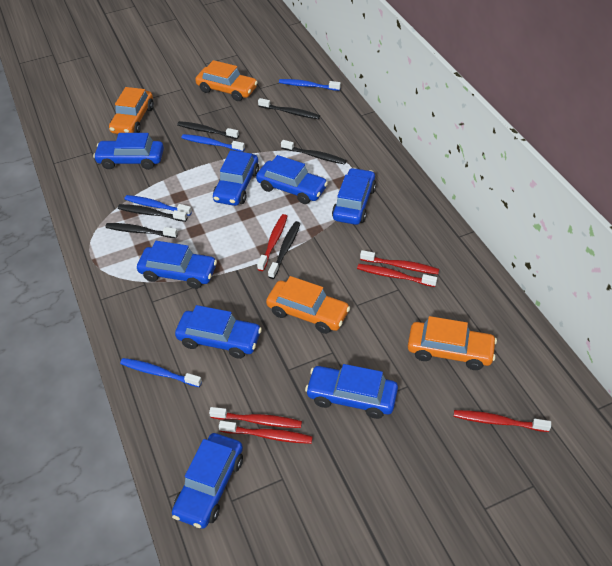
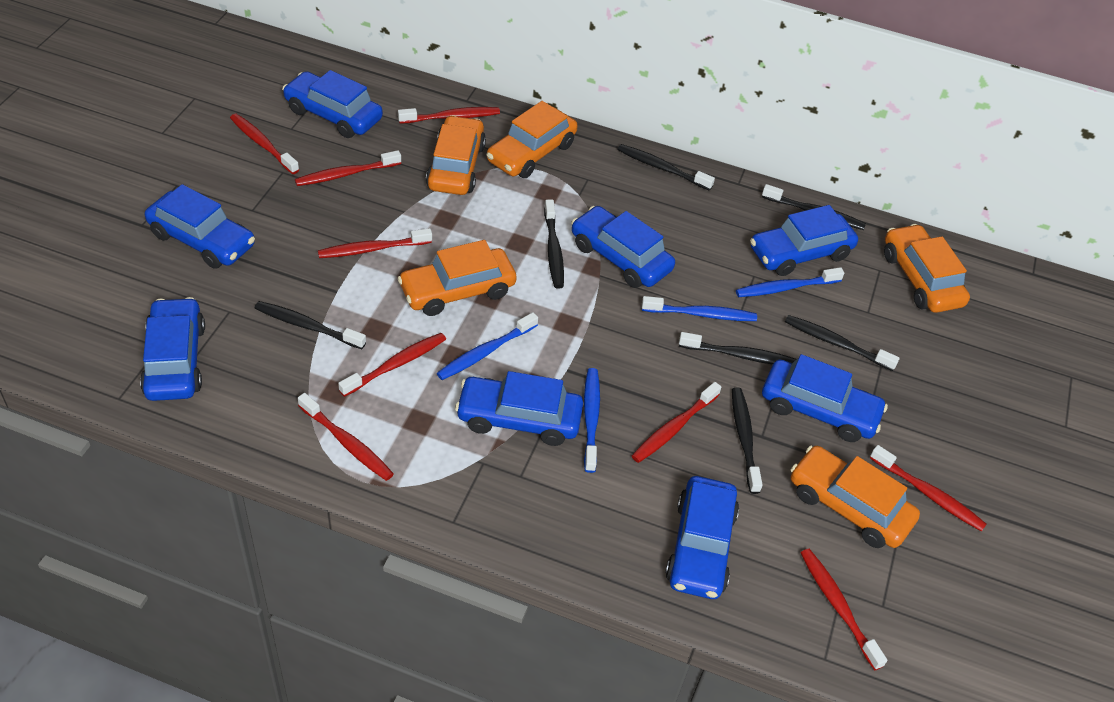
black toothbrush: 6 -> 7
orange car: 4 -> 5
red toothbrush: 6 -> 9

